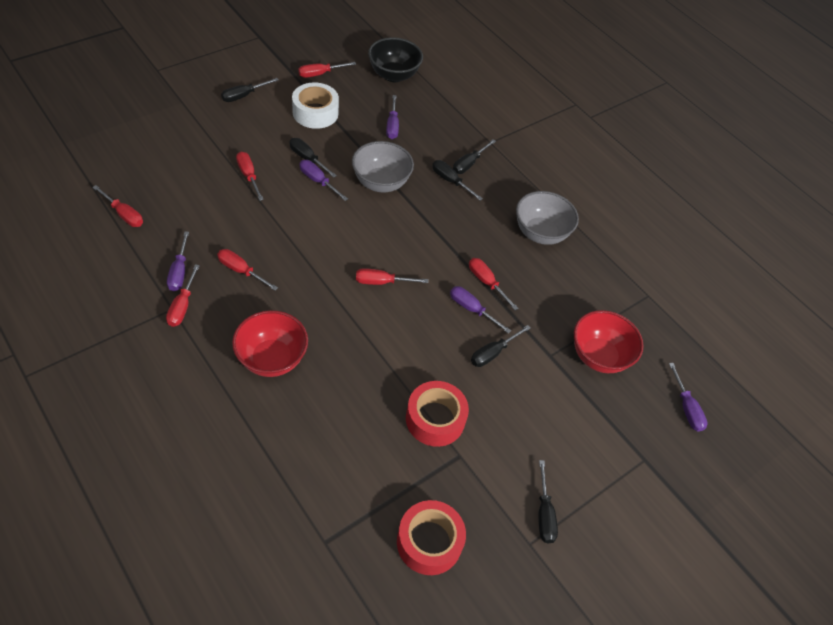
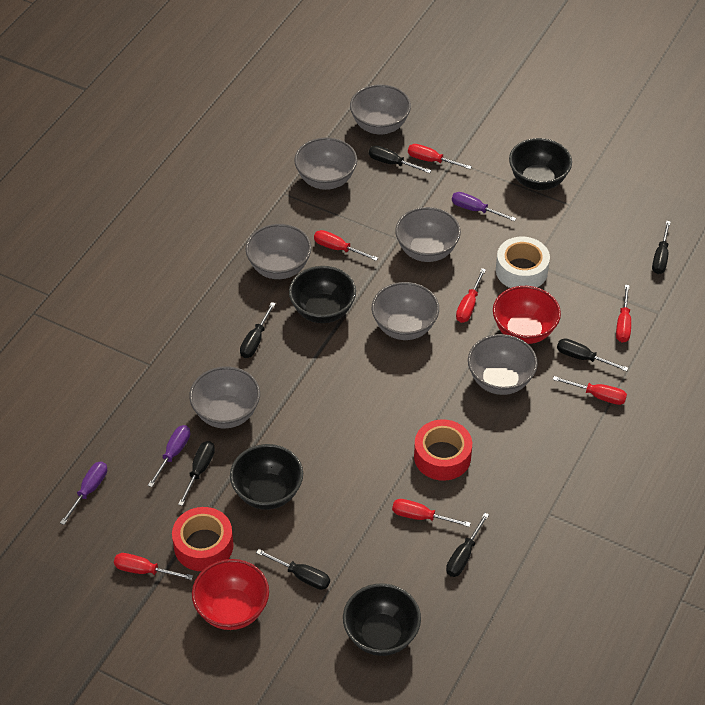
black bowl: 1 -> 4
black screwdriver: 6 -> 7
grey bowl: 2 -> 7
purple screwdriver: 5 -> 3

